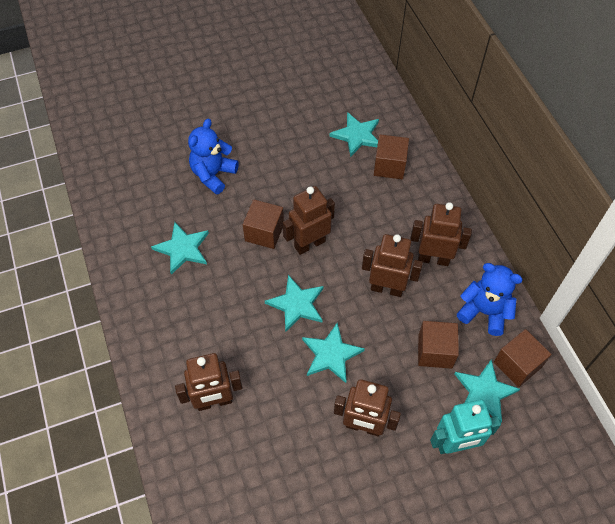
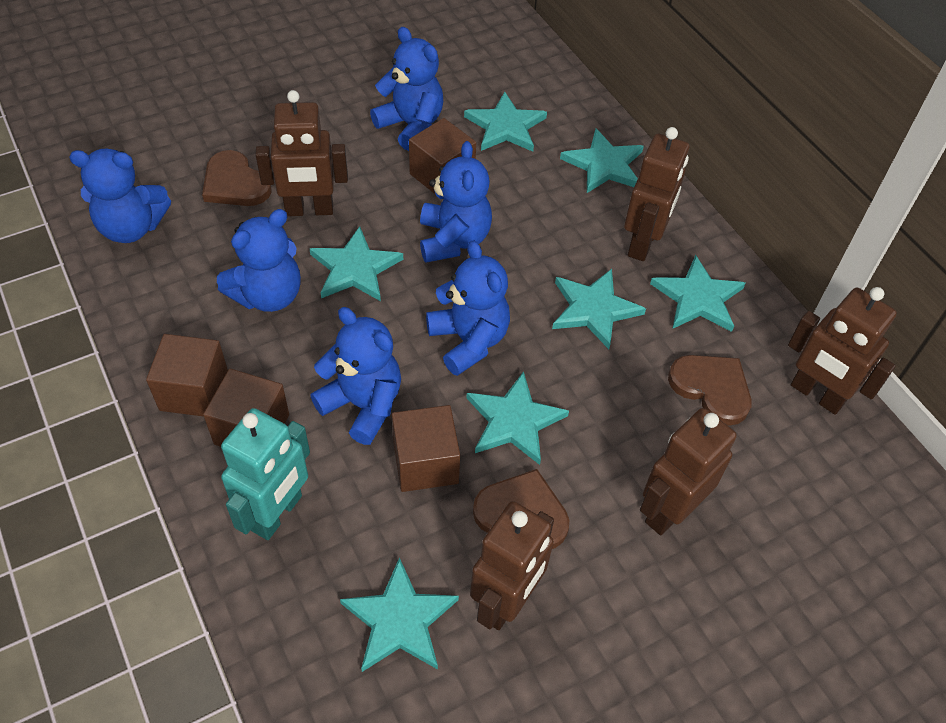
blue teddy bear: 2 -> 6
brown heart: 0 -> 3
turquoise star: 5 -> 7

